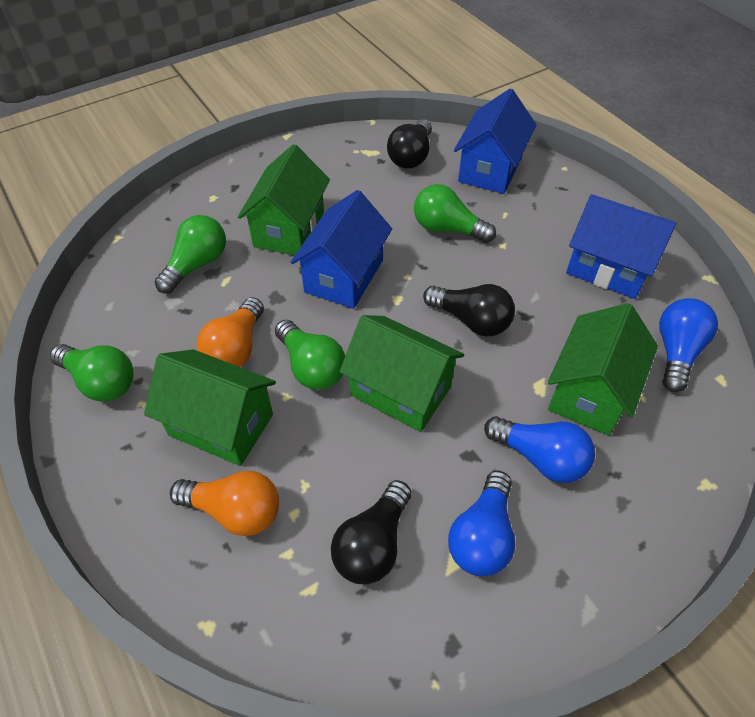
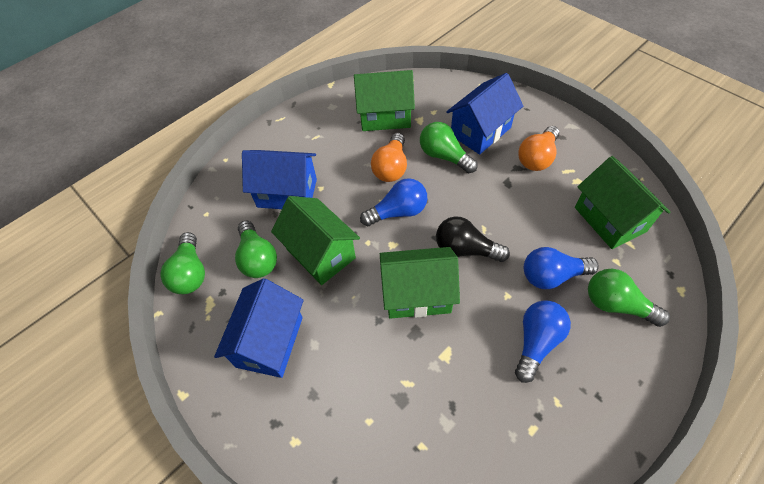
black light bulb: 3 -> 1

